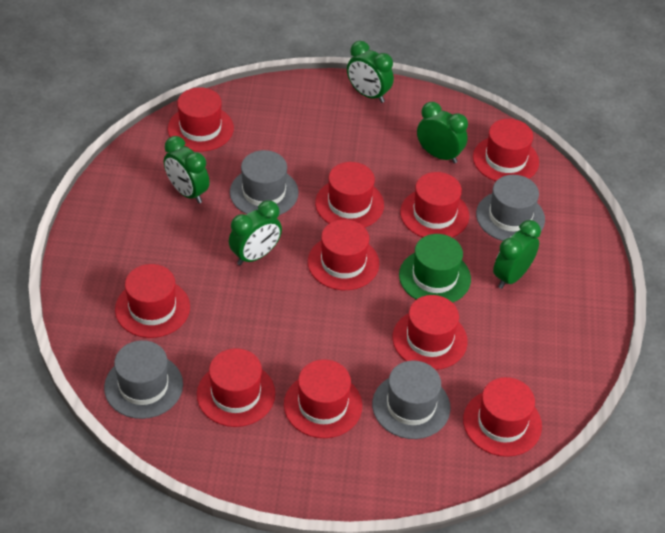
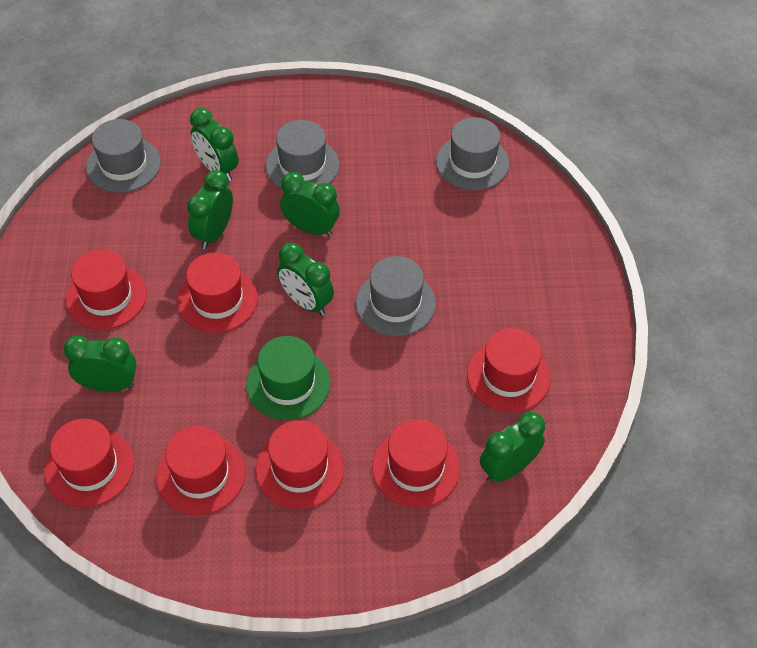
green clock: 5 -> 6
red hat: 10 -> 7

